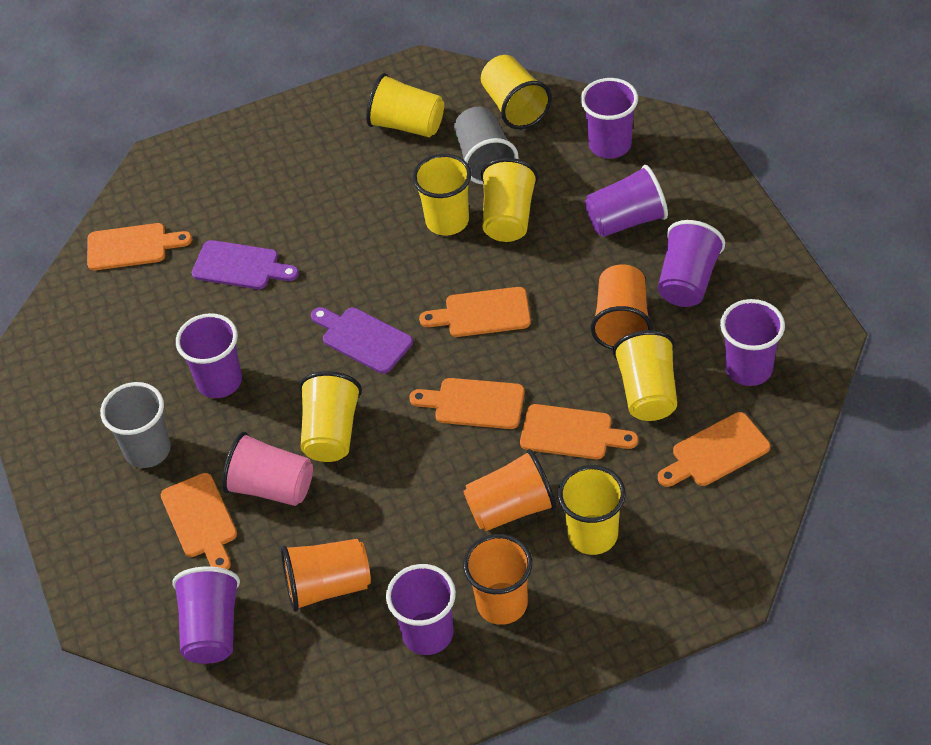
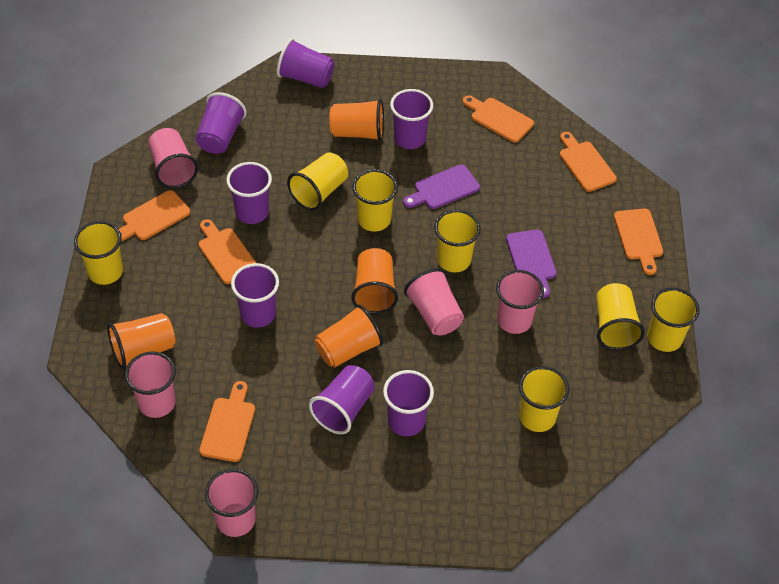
grey cup: 2 -> 0
pink cup: 1 -> 5

